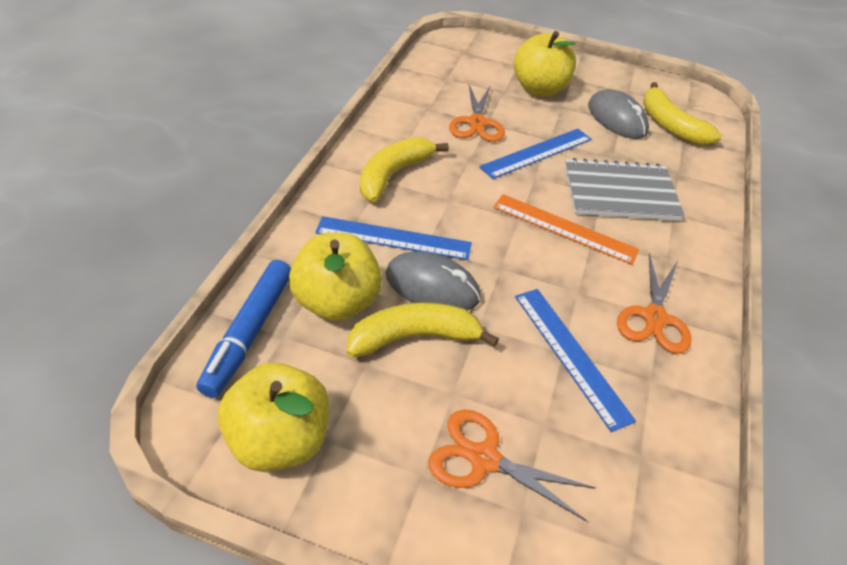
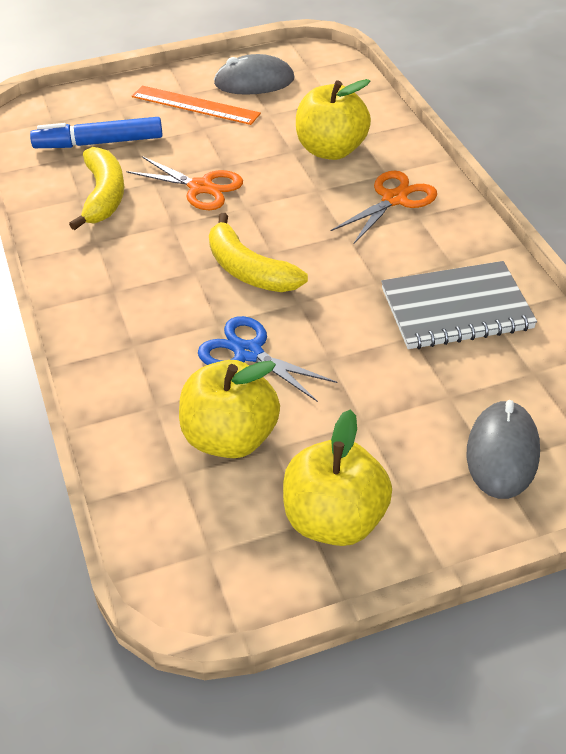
blue ruler: 3 -> 0
blue scissors: 0 -> 1
orange scissors: 3 -> 2
yellow banana: 3 -> 2

